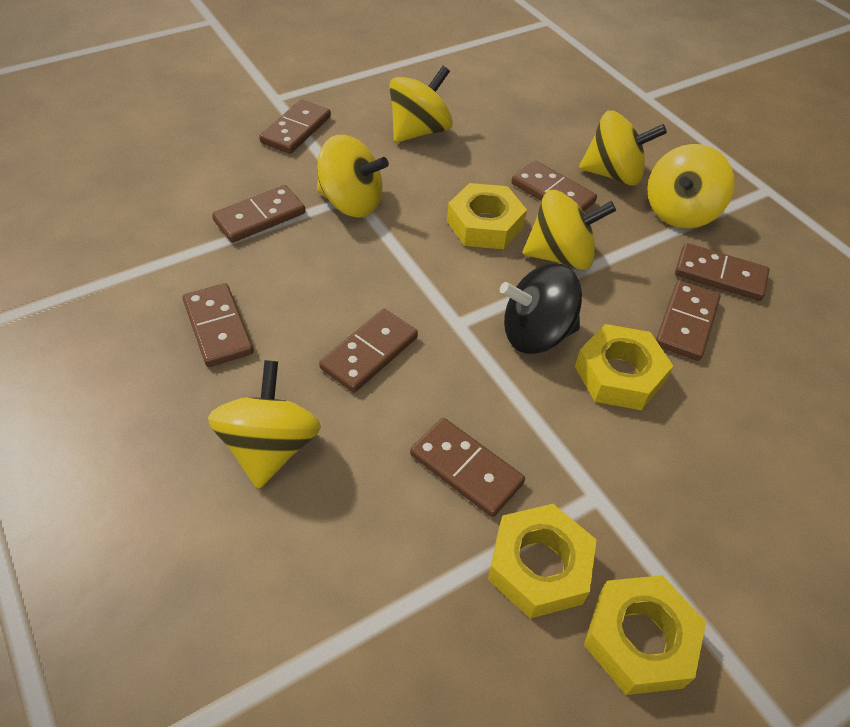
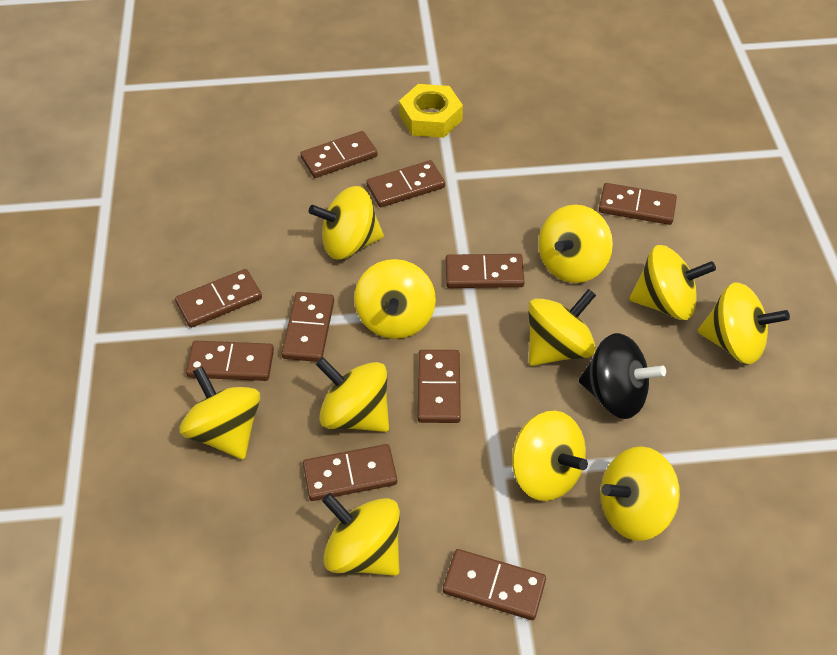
brown domino: 8 -> 10
yellow nut: 4 -> 1
yellow spinning top: 6 -> 11

